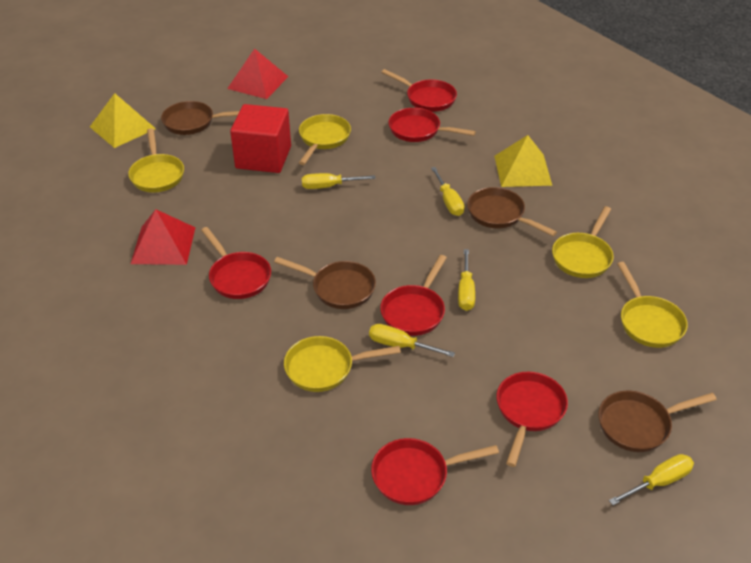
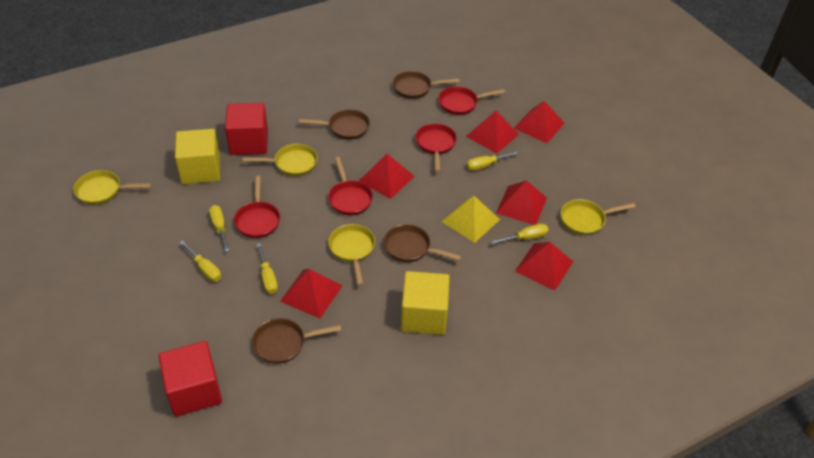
red cube: 1 -> 2
red pan: 6 -> 4
red pyramid: 2 -> 6
yellow cube: 0 -> 2
yellow pan: 5 -> 4
yellow pyramid: 2 -> 1

